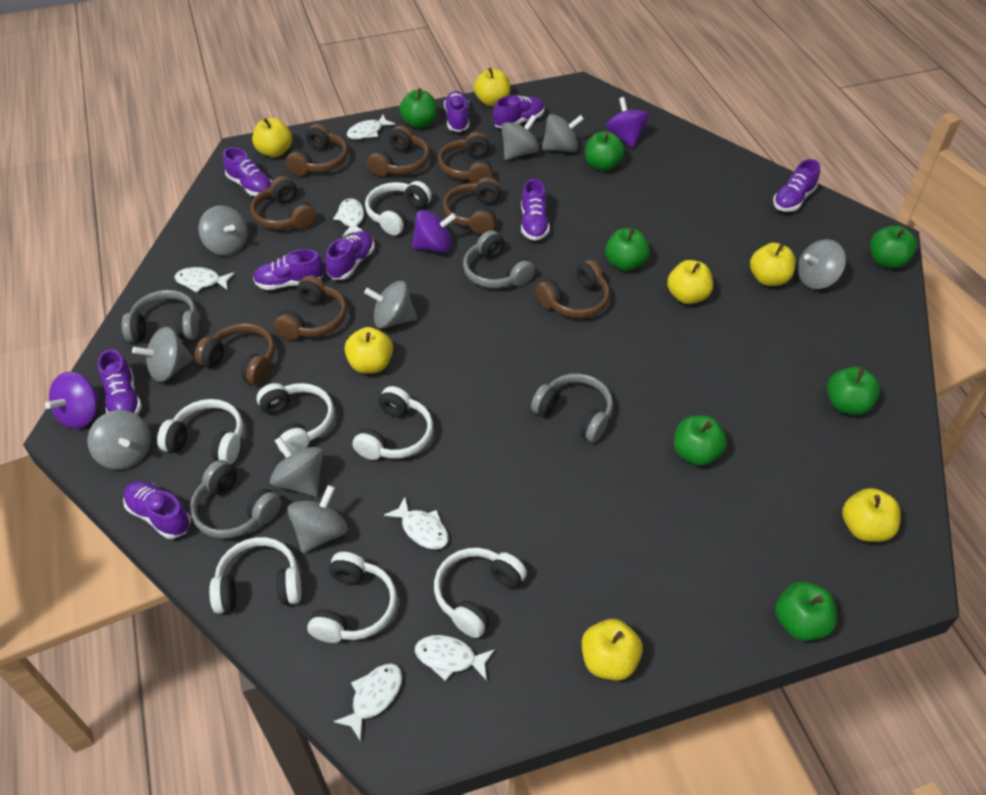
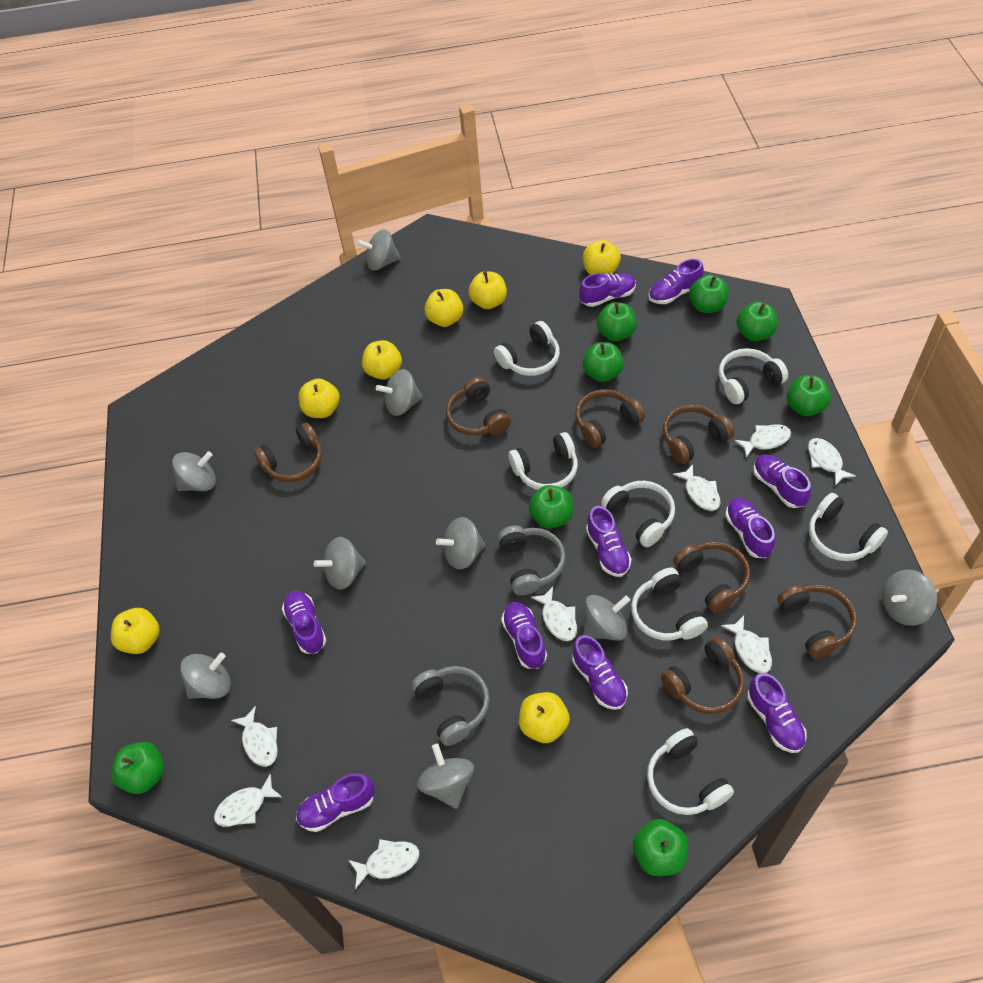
brown headphones: 8 -> 7
green apple: 7 -> 8
grey headphones: 4 -> 2
purple shoe: 9 -> 10
purple spinning top: 3 -> 0
white fish: 6 -> 8

